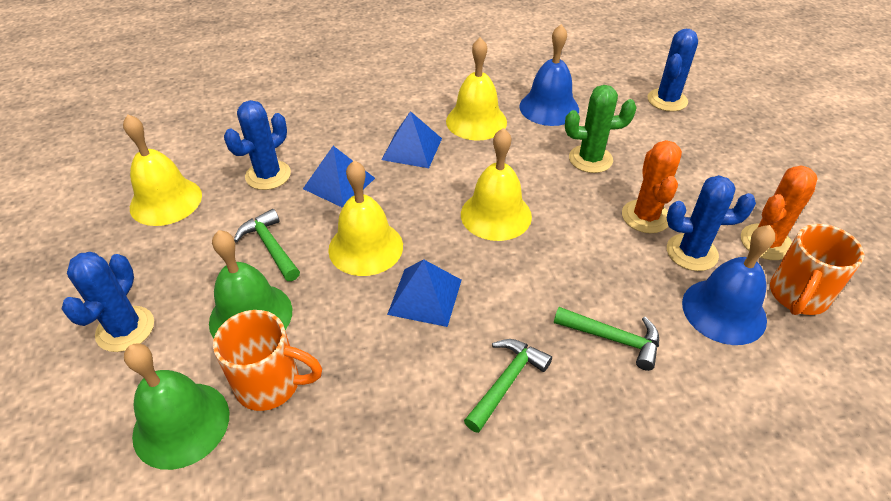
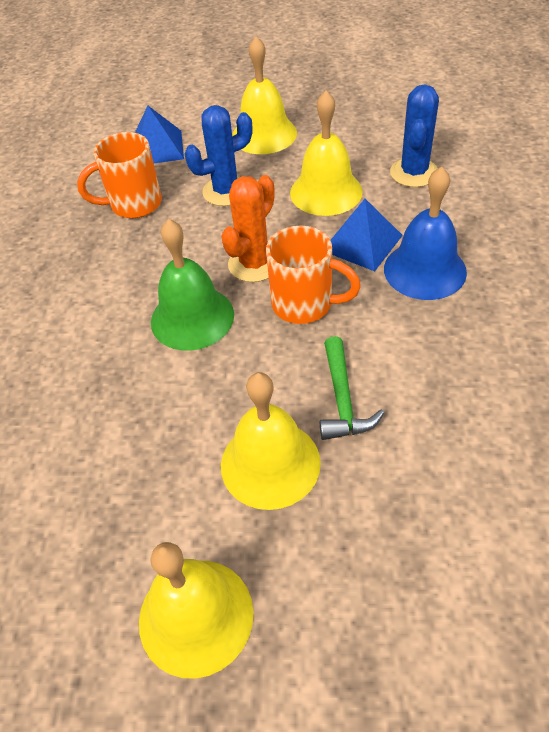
blue bell: 2 -> 1
blue cactus: 4 -> 2
blue pyramid: 3 -> 2
green bell: 2 -> 1
green cactus: 1 -> 0
green hammer: 3 -> 1
orange cactus: 2 -> 1

